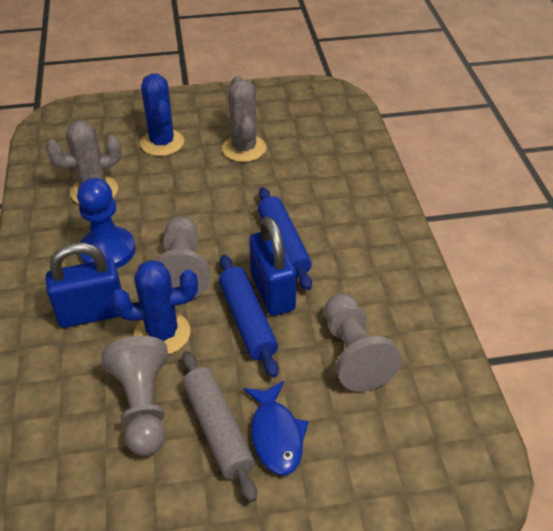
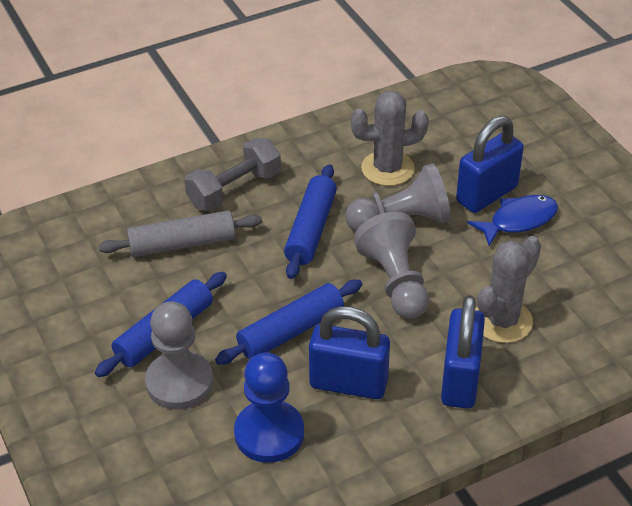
blue cactus: 2 -> 0
blue padlock: 2 -> 3
blue rolling pin: 2 -> 3
grey dumbbell: 0 -> 1

